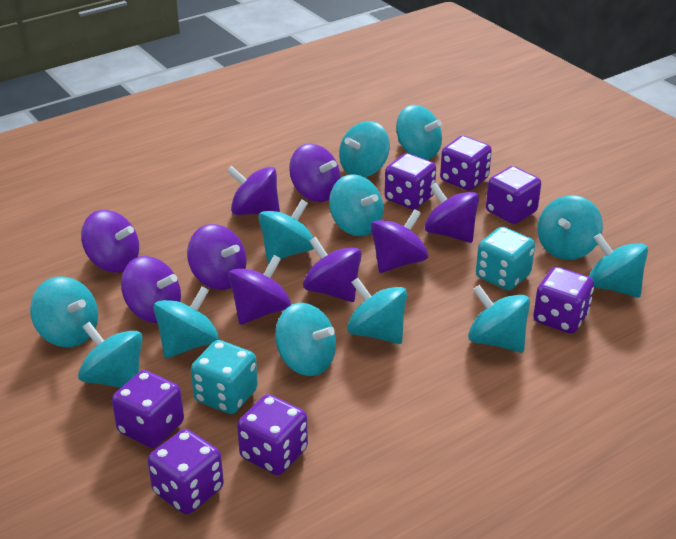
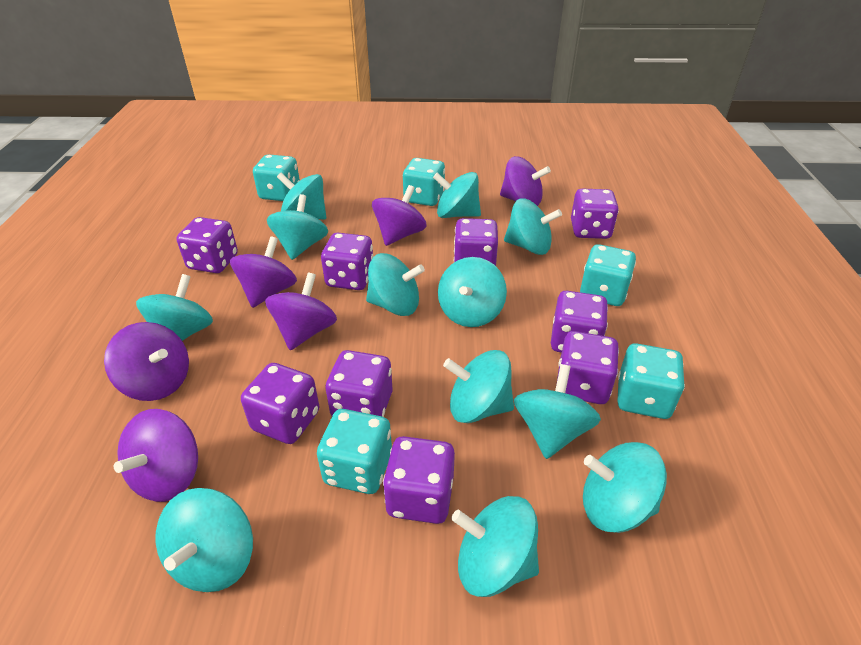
purple dice: 7 -> 9
purple spinning top: 9 -> 6
turquoise dice: 2 -> 5

